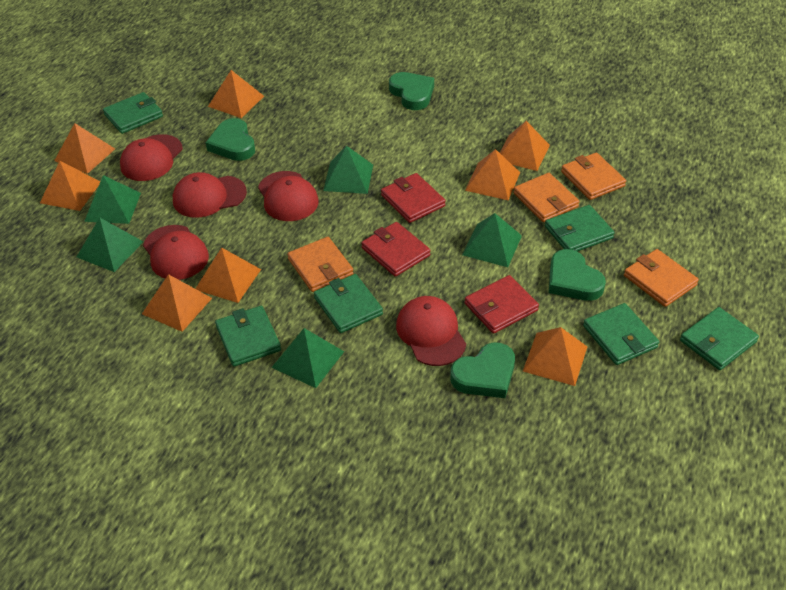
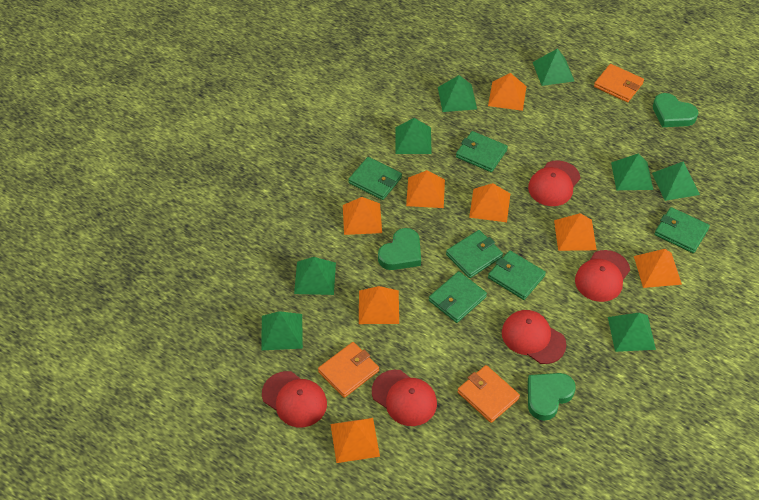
green heart: 4 -> 3
green pyramid: 5 -> 8
orange wallet: 4 -> 3
red wallet: 3 -> 0

